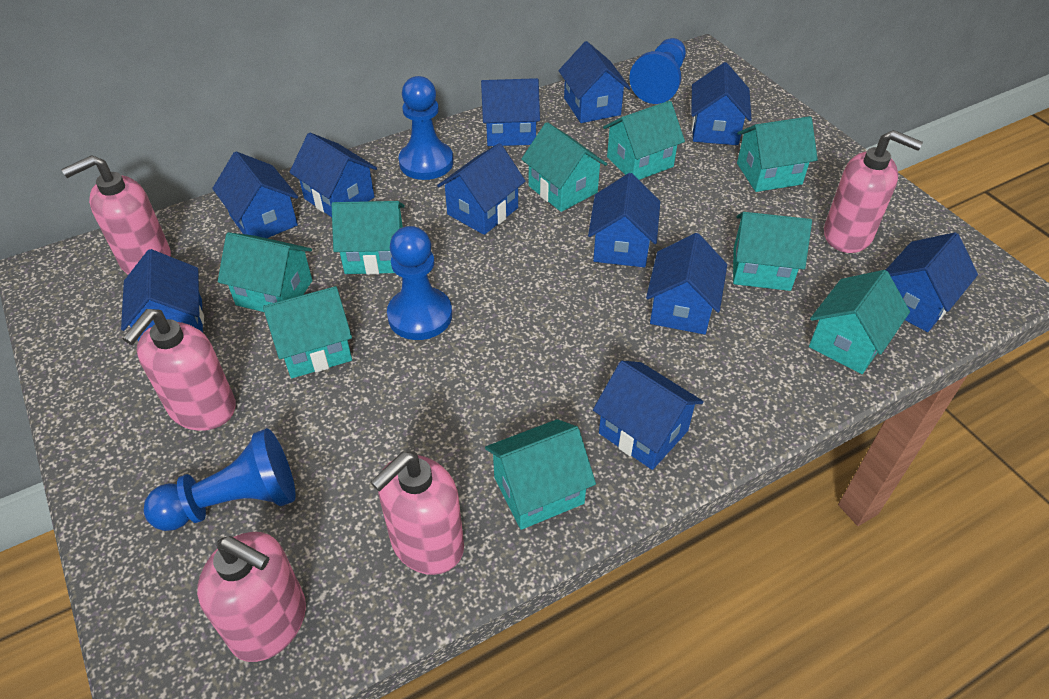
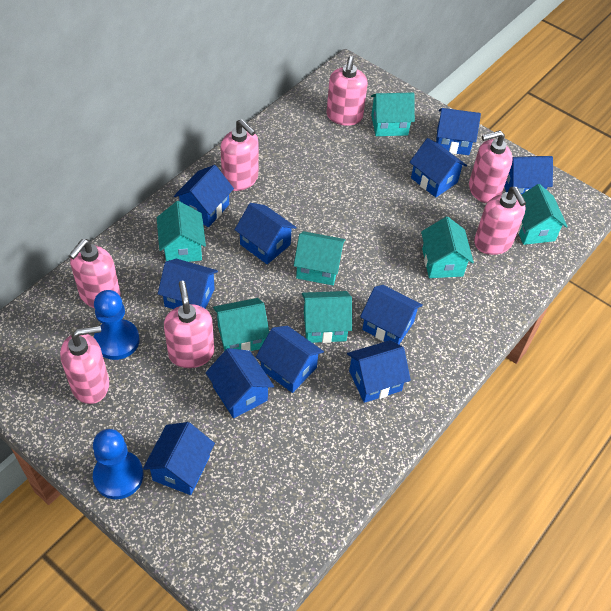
blue pawn: 4 -> 2
pink soap dispenser: 5 -> 7
turquoise house: 9 -> 7

